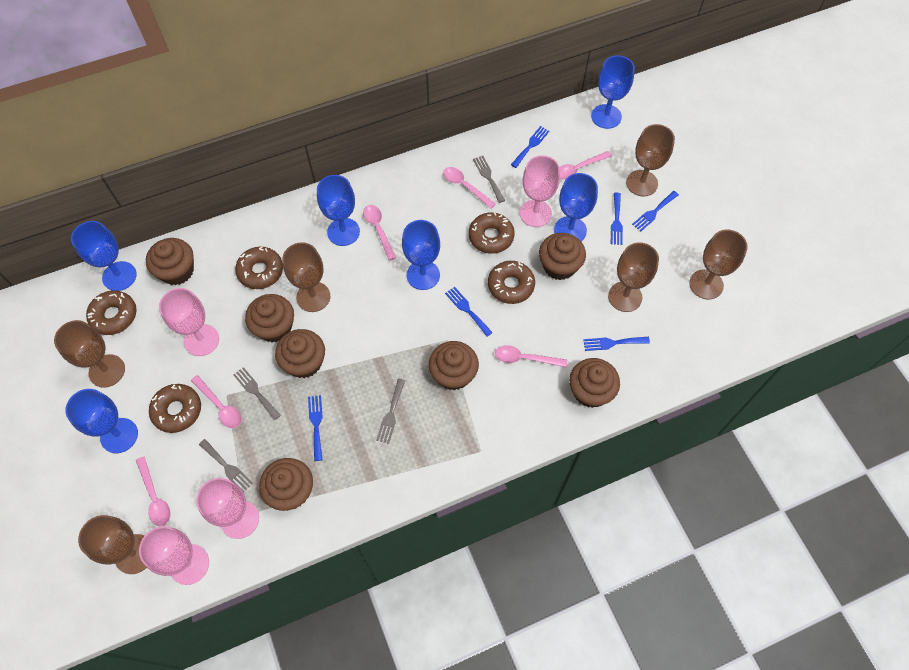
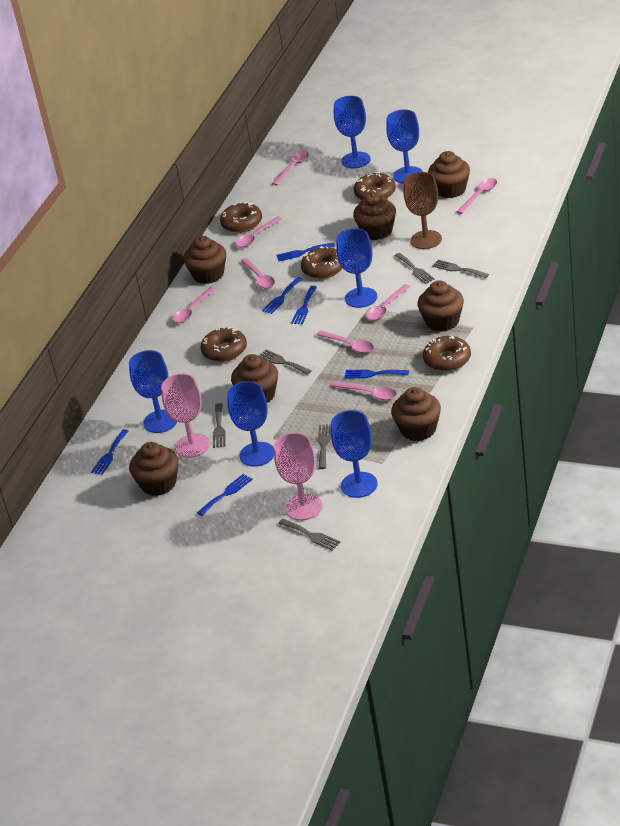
brown goblet: 6 -> 1
grey fork: 4 -> 6
pink goblet: 4 -> 2
pink spoon: 6 -> 8

